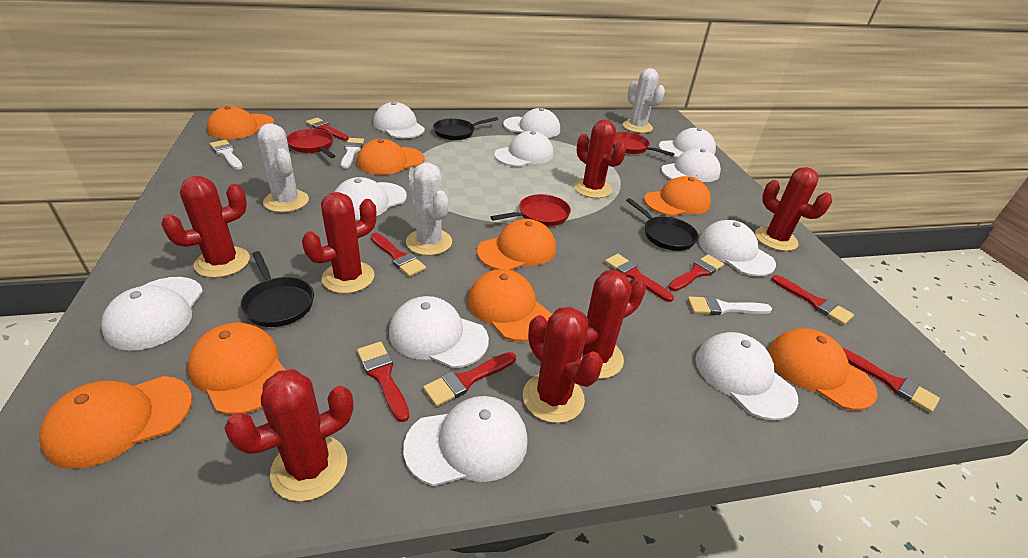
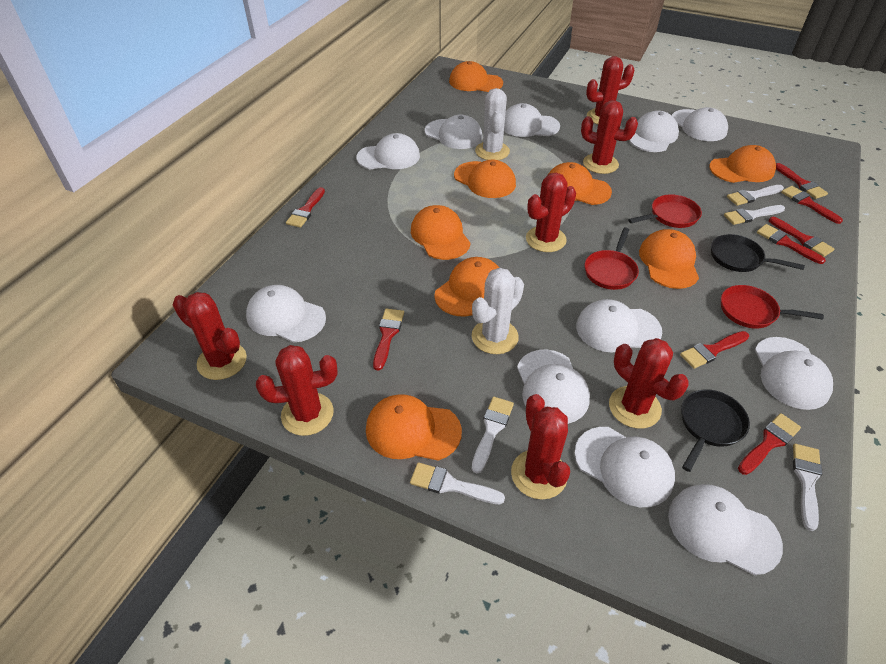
black pan: 3 -> 2
white brush: 3 -> 5
white cactus: 3 -> 2

